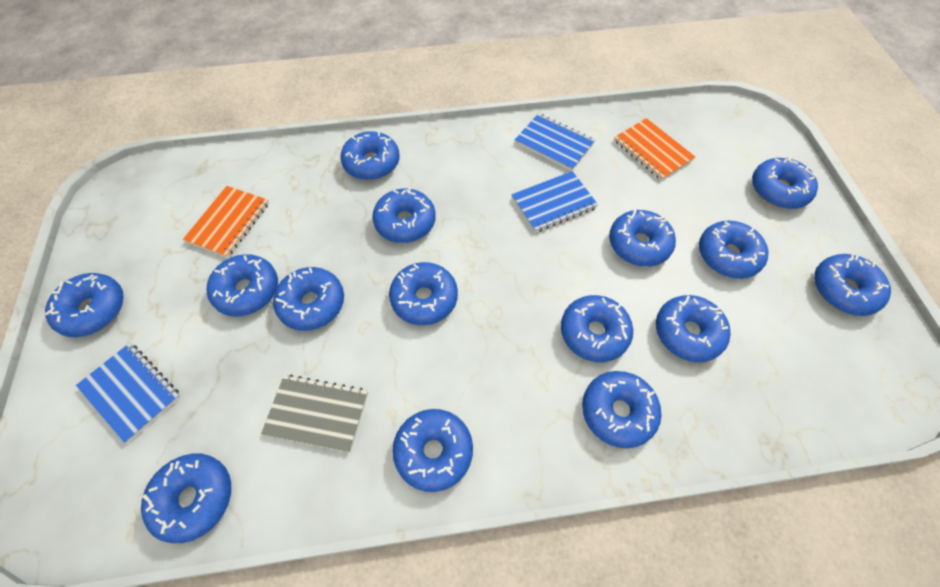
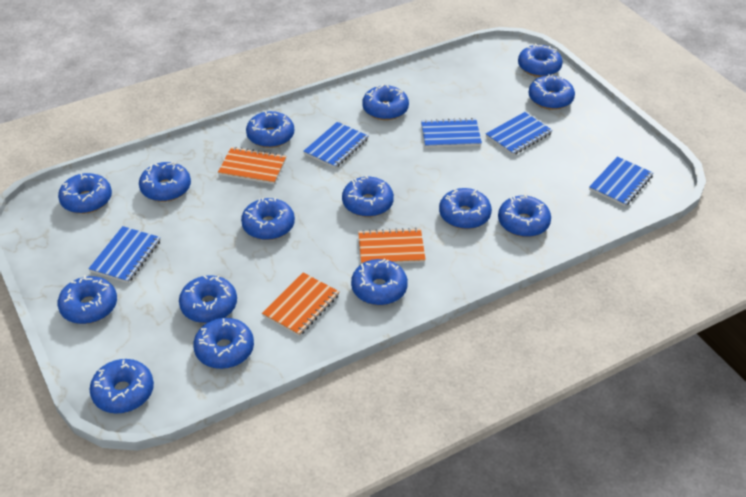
blue notebook: 3 -> 5
grey notebook: 1 -> 0
orange notebook: 2 -> 3

